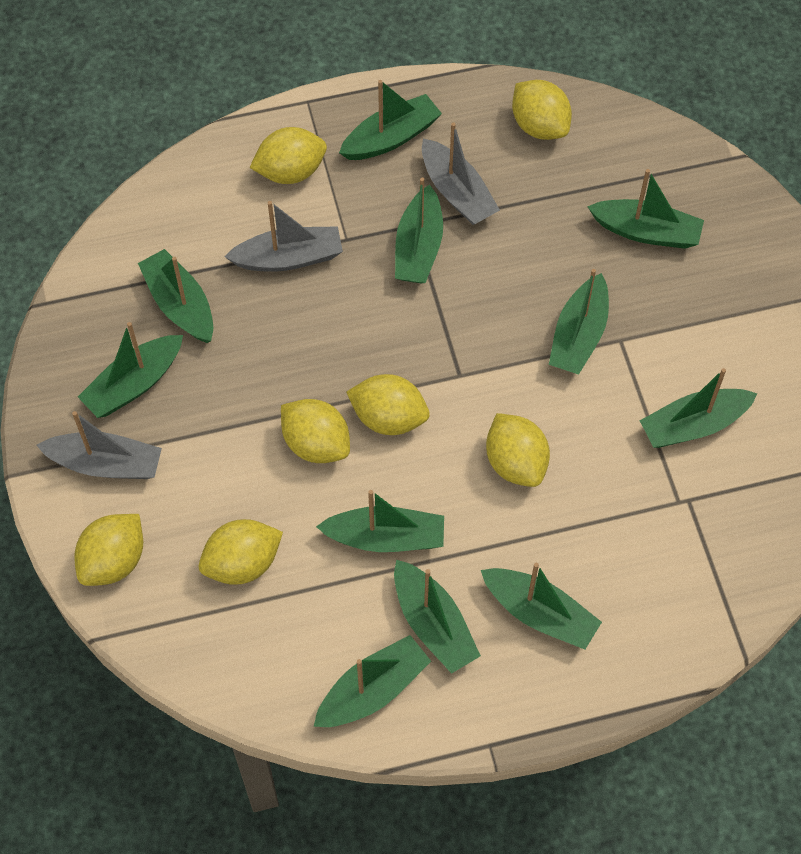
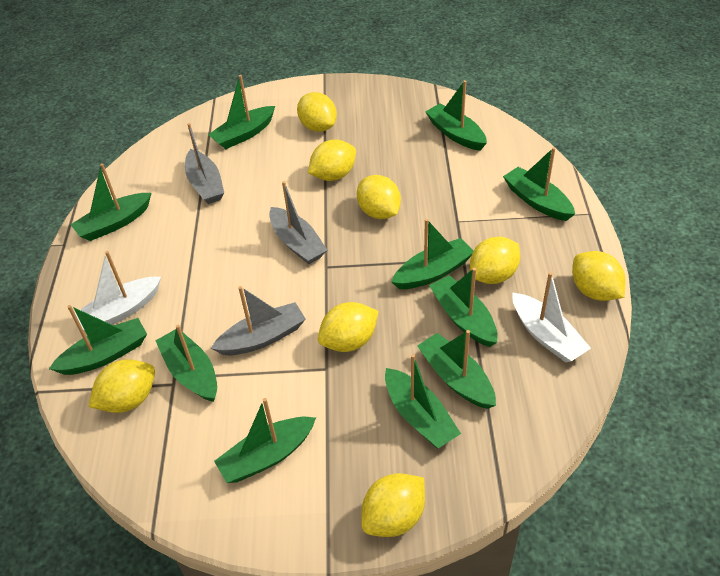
white boat: 0 -> 2
yellow lemon: 7 -> 8

